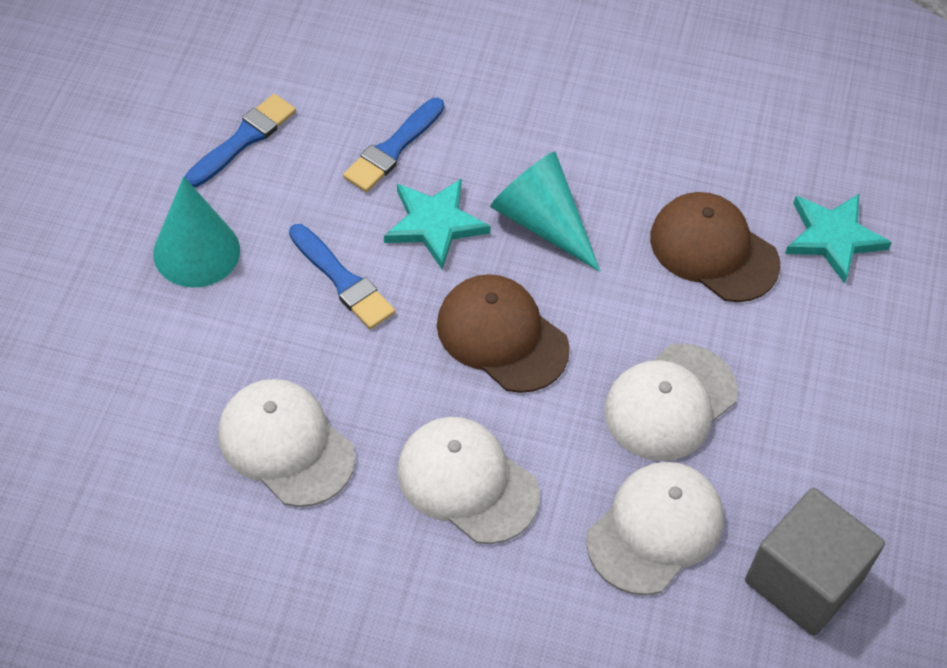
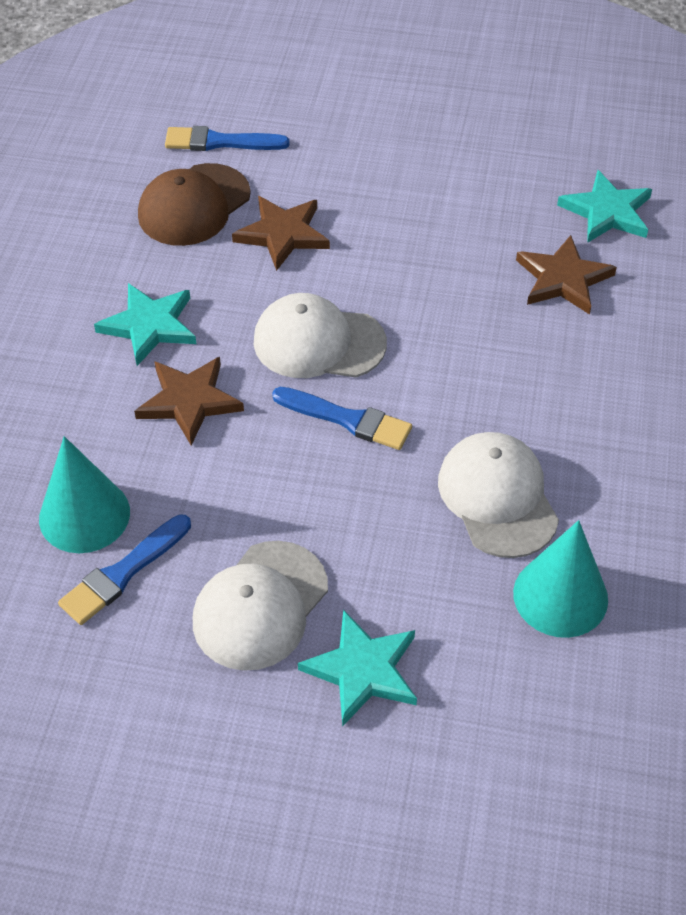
brown cap: 2 -> 1
brown star: 0 -> 3
grey cube: 1 -> 0
turquoise star: 2 -> 3
white cap: 4 -> 3

